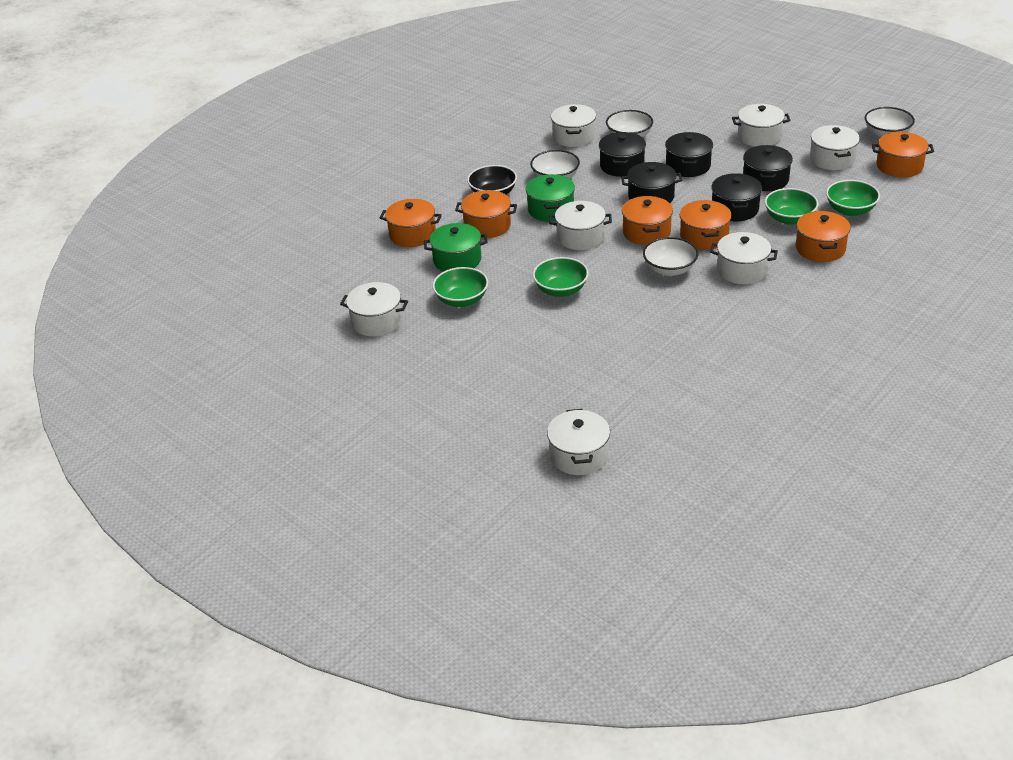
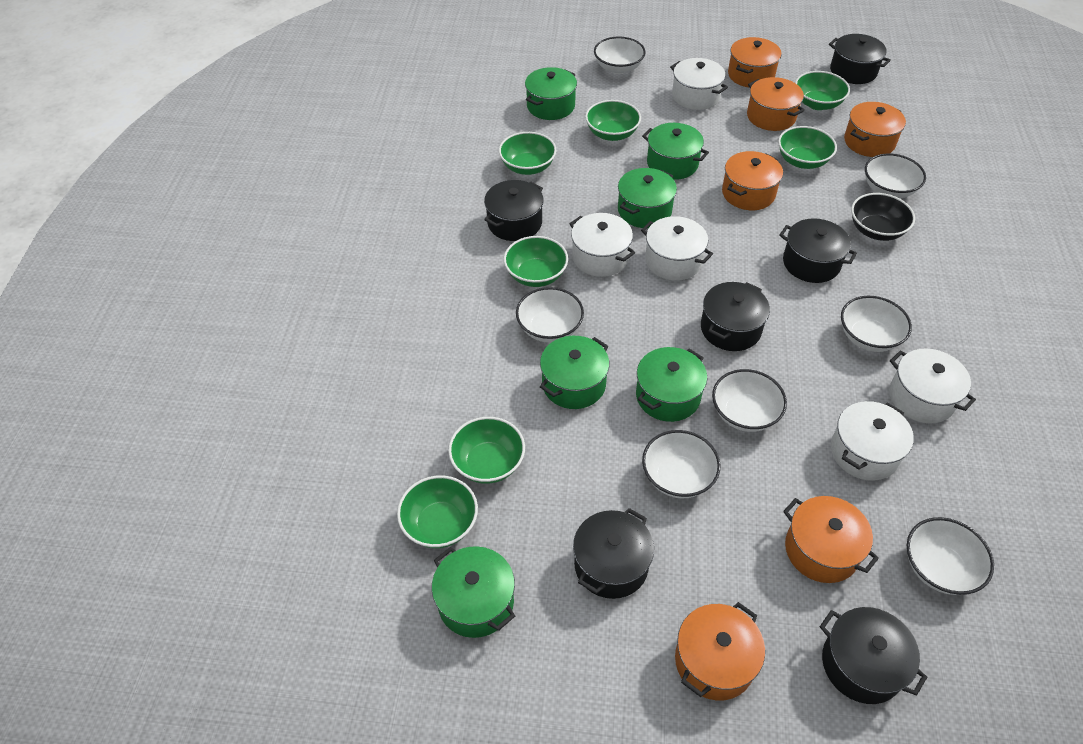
black pot: 5 -> 6
green bowl: 4 -> 7
green pot: 2 -> 6
white bowl: 4 -> 7
white pot: 7 -> 5

